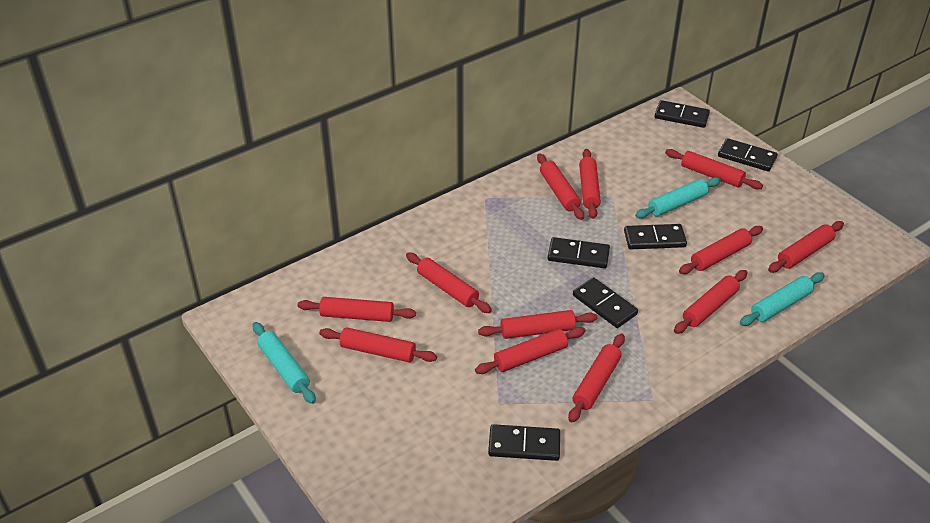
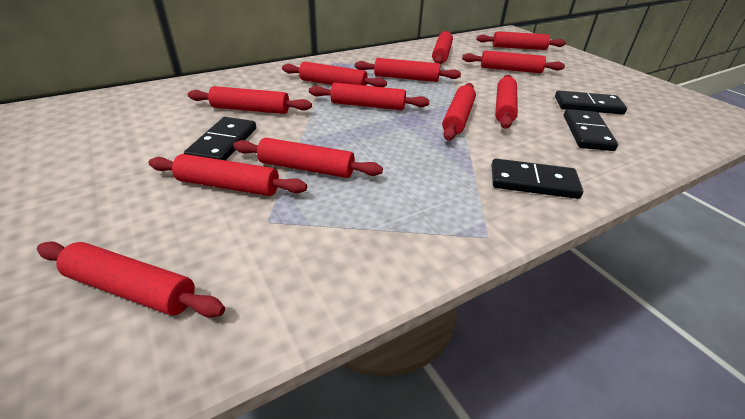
black domino: 6 -> 4
turquoise rolling pin: 3 -> 0

